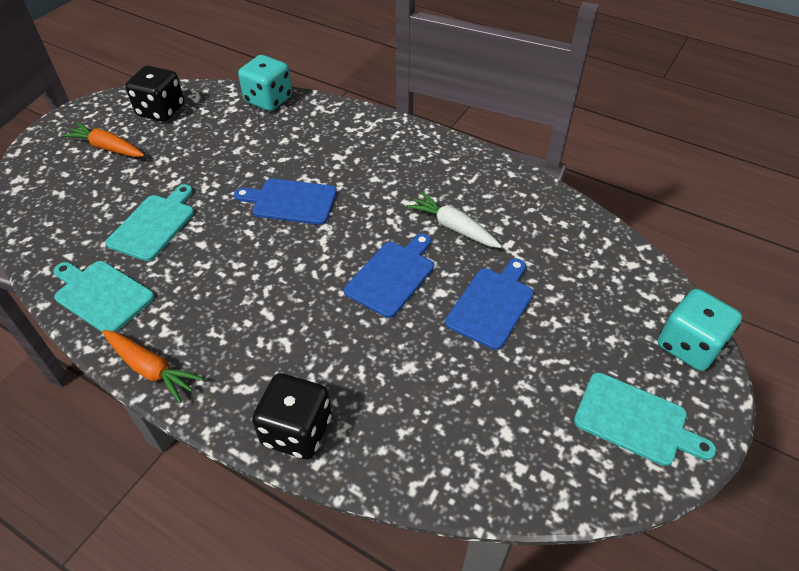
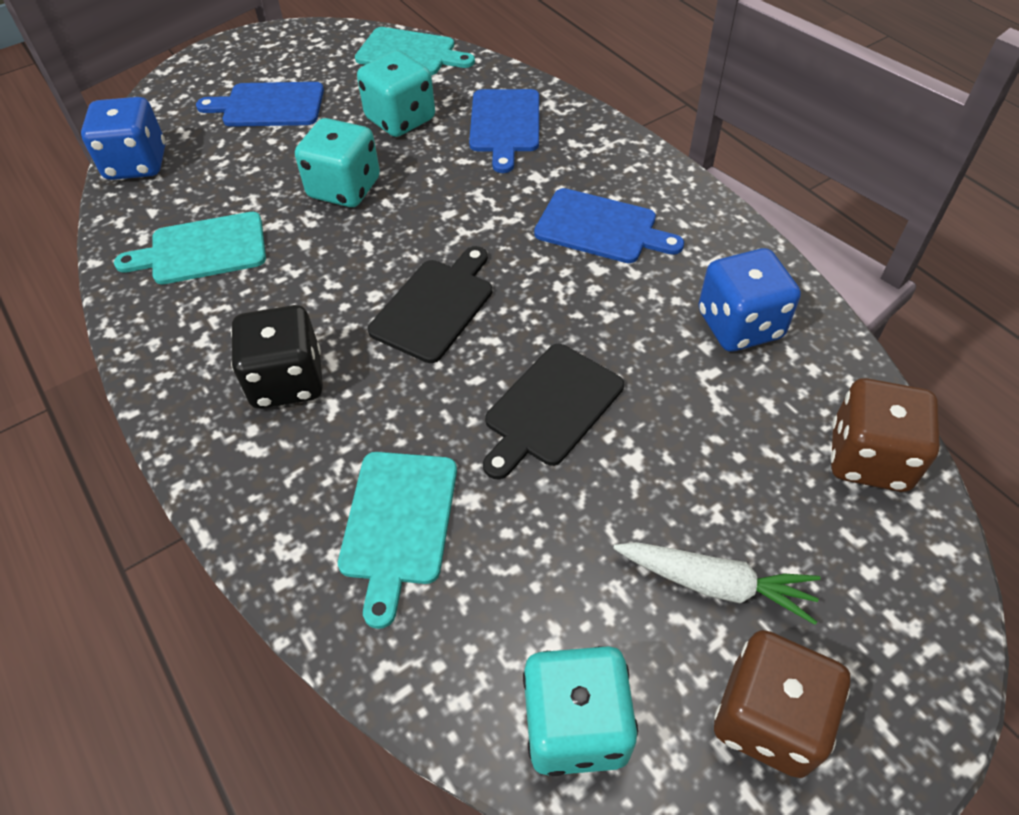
black cutting board: 0 -> 2
black dice: 2 -> 1
blue dice: 0 -> 2
brown dice: 0 -> 2
orange carrot: 2 -> 0
turquoise dice: 2 -> 3

